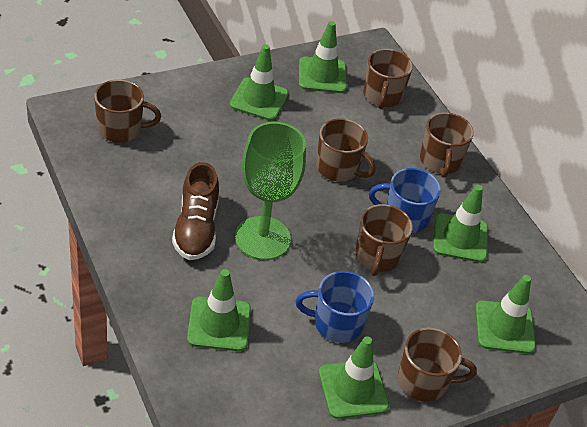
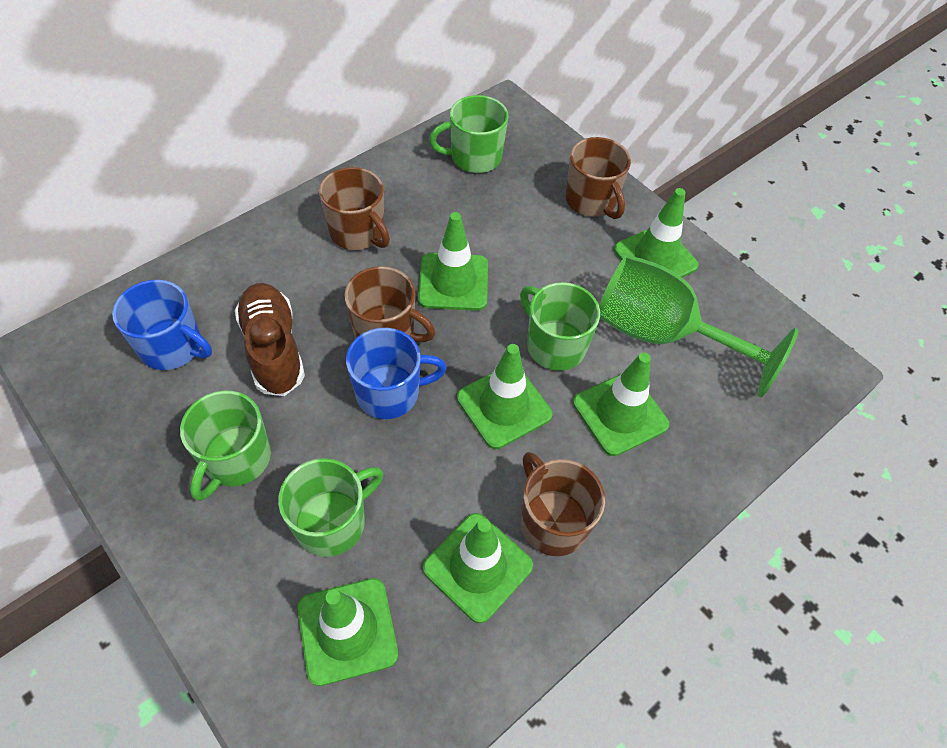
brown mug: 6 -> 4
green mug: 0 -> 4

